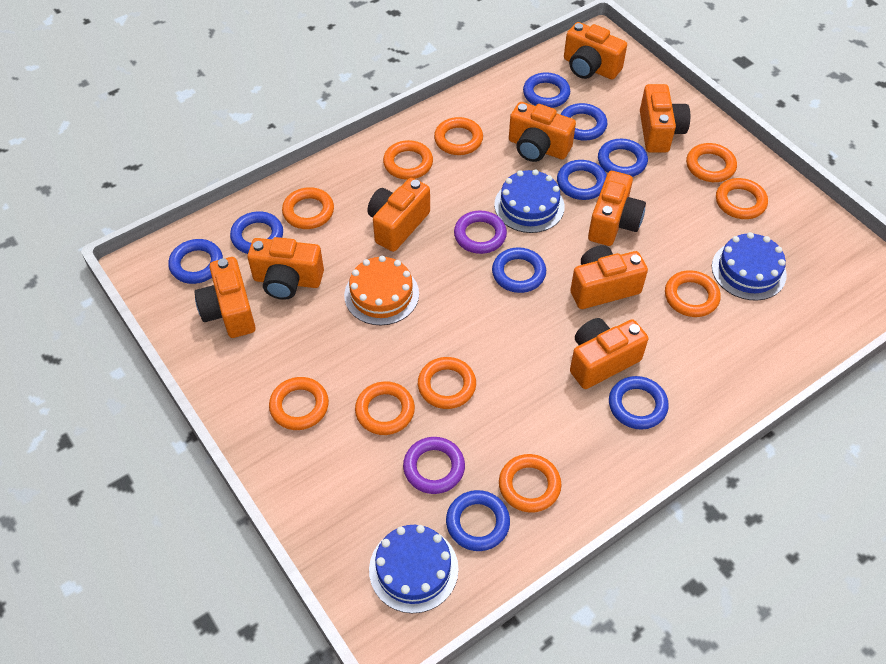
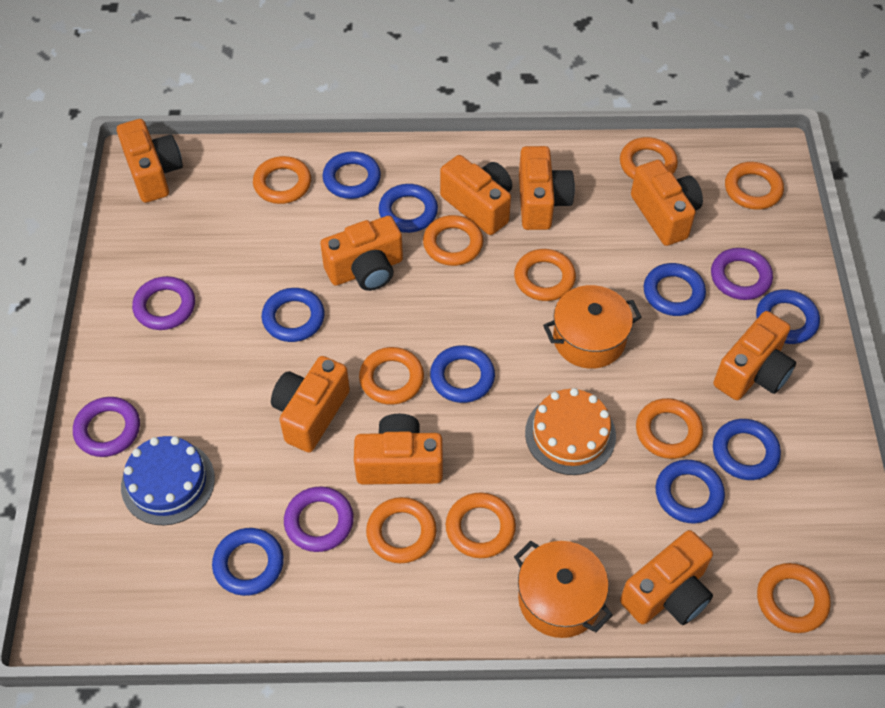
blue cake: 3 -> 1
orange pot: 0 -> 2
purple ring: 2 -> 4

